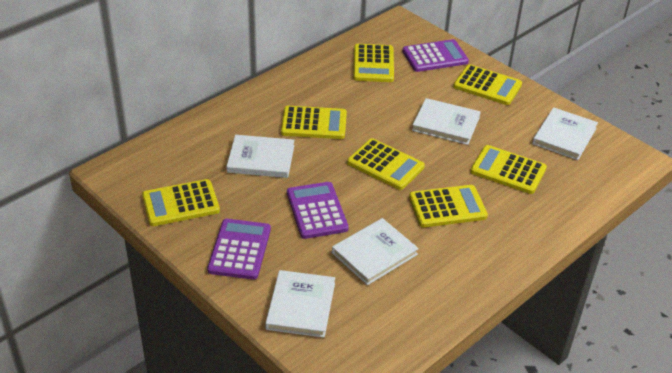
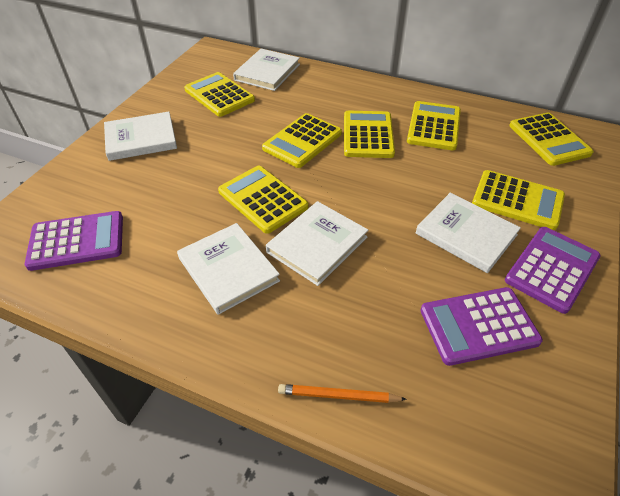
orange pencil: 0 -> 1

